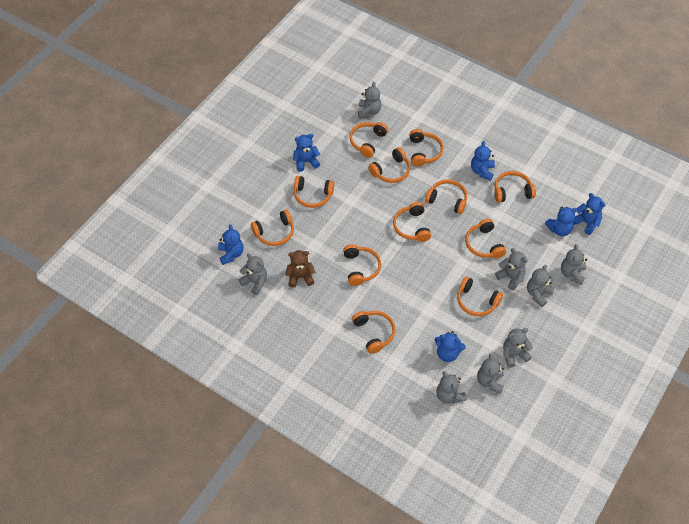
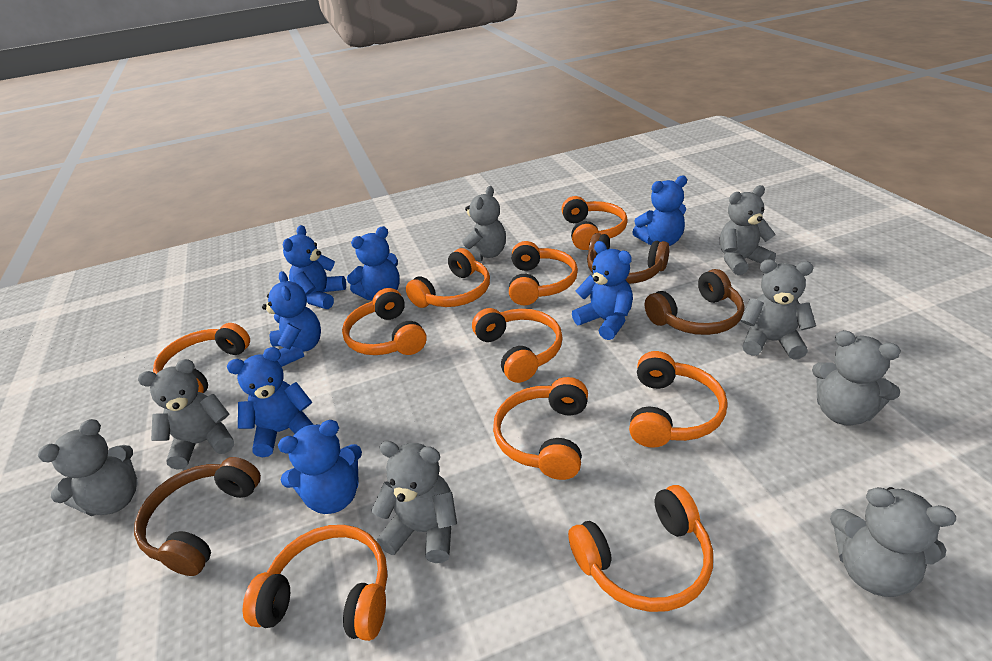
blue teddy bear: 6 -> 7
brown headphones: 0 -> 3
brown teddy bear: 1 -> 0
orange headphones: 12 -> 10

